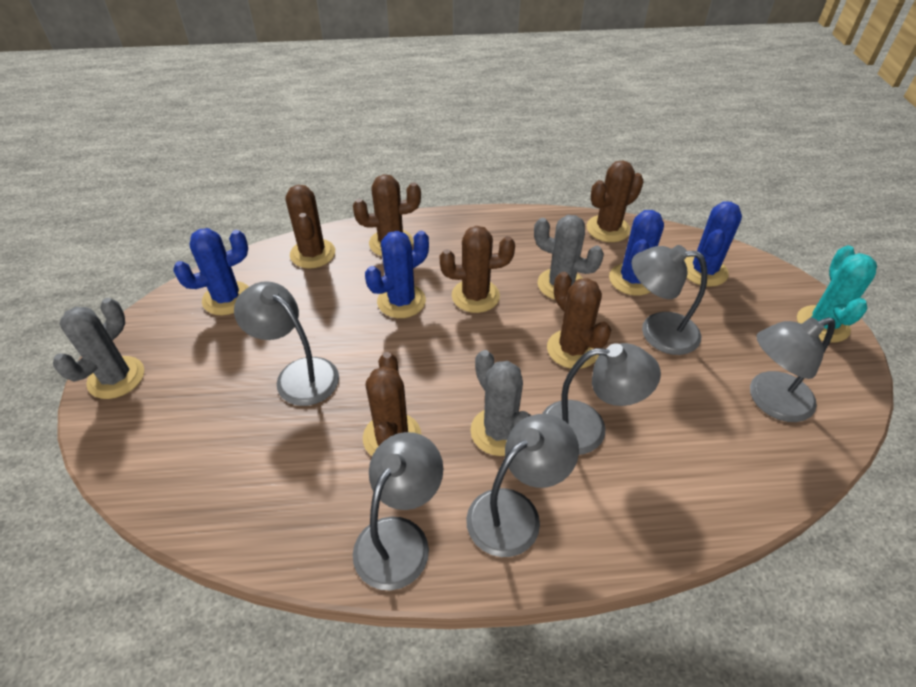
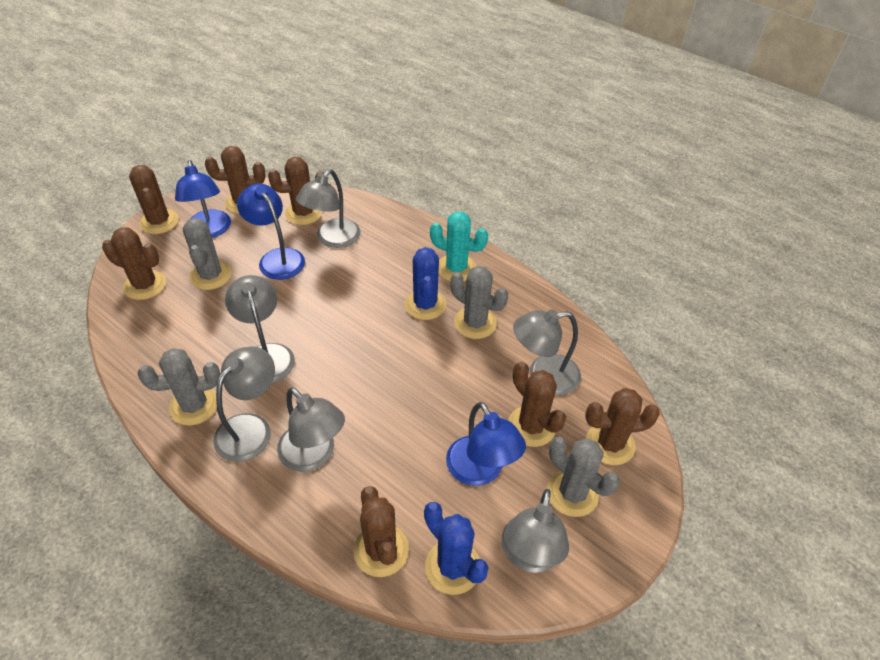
blue cactus: 4 -> 2
blue lamp: 0 -> 3
brown cactus: 6 -> 7
grey cactus: 3 -> 4

